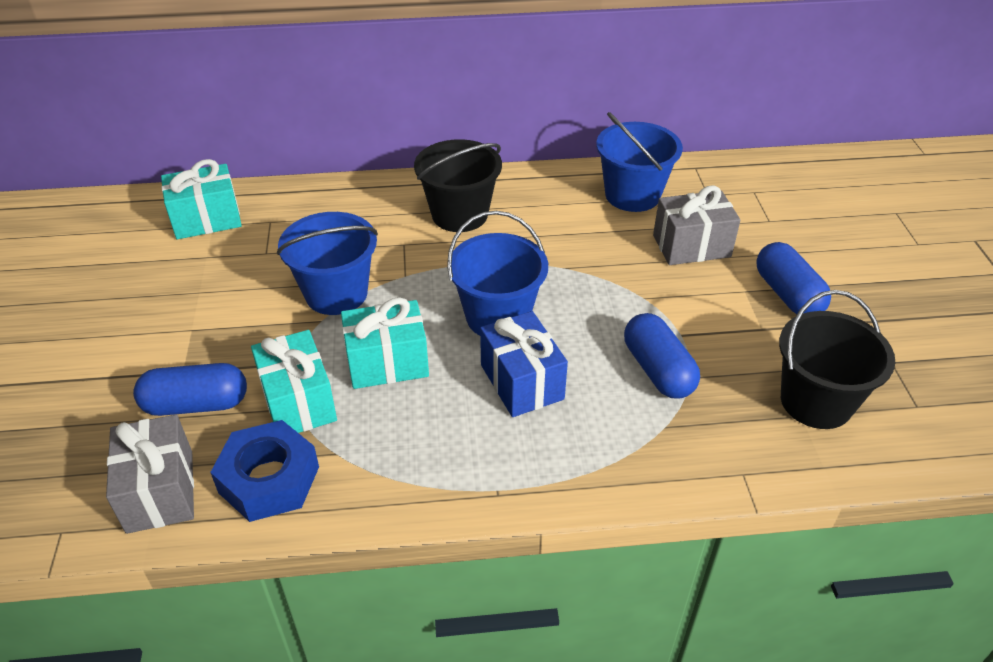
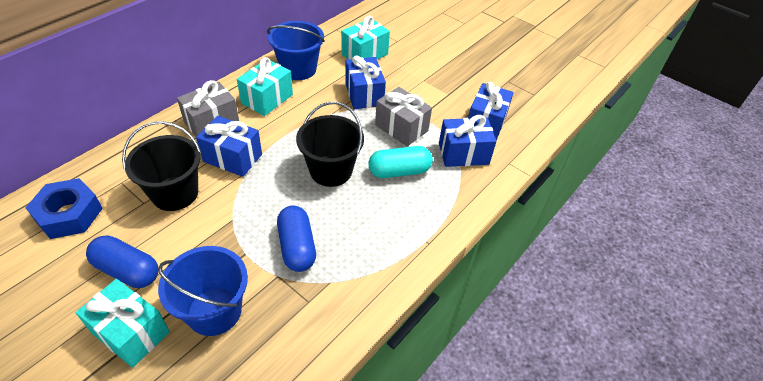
blue bucket: 3 -> 2
blue capsule: 3 -> 2
blue gift: 1 -> 4
turquoise capsule: 0 -> 1

